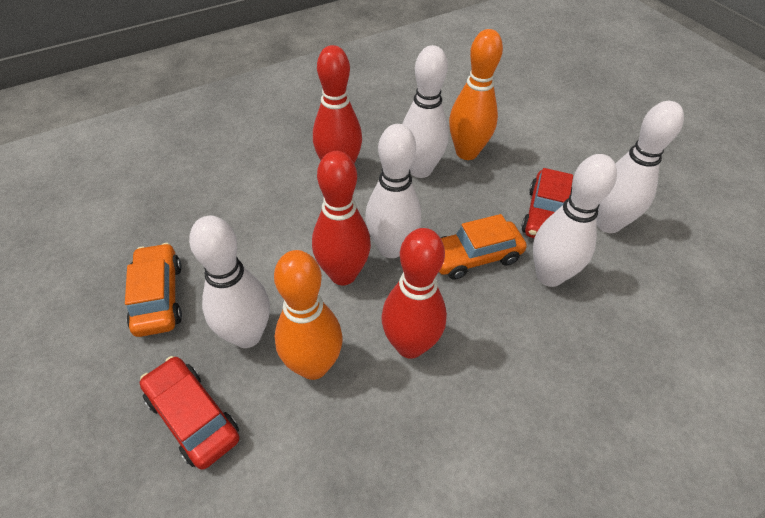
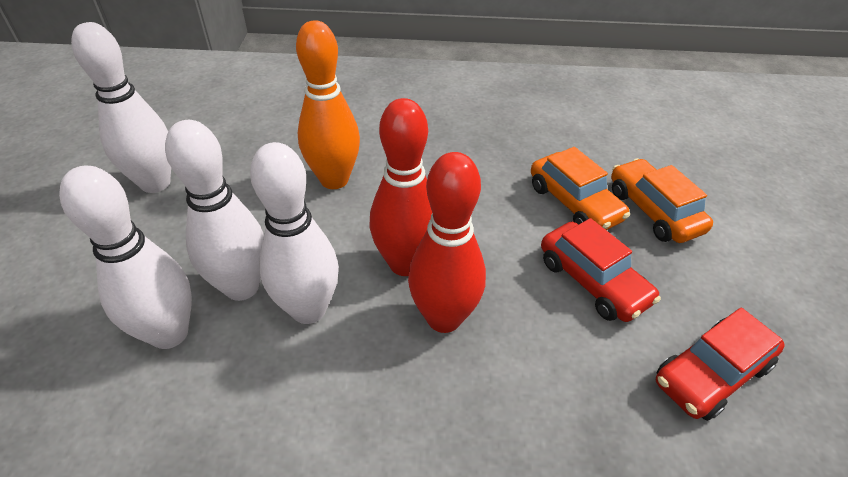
orange bowling pin: 2 -> 1
red bowling pin: 3 -> 2
white bowling pin: 5 -> 4

